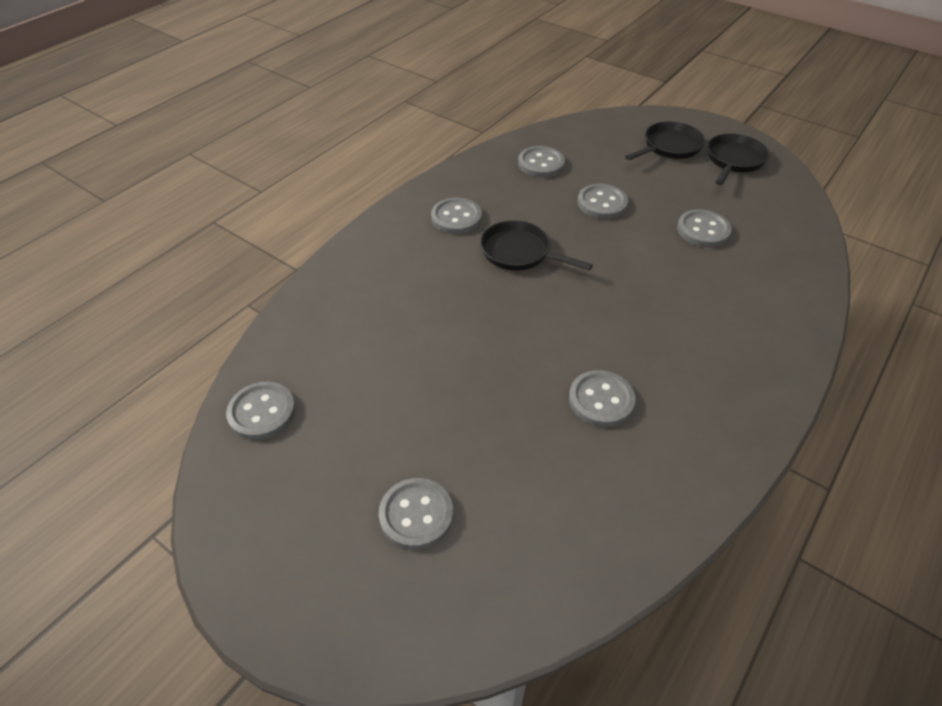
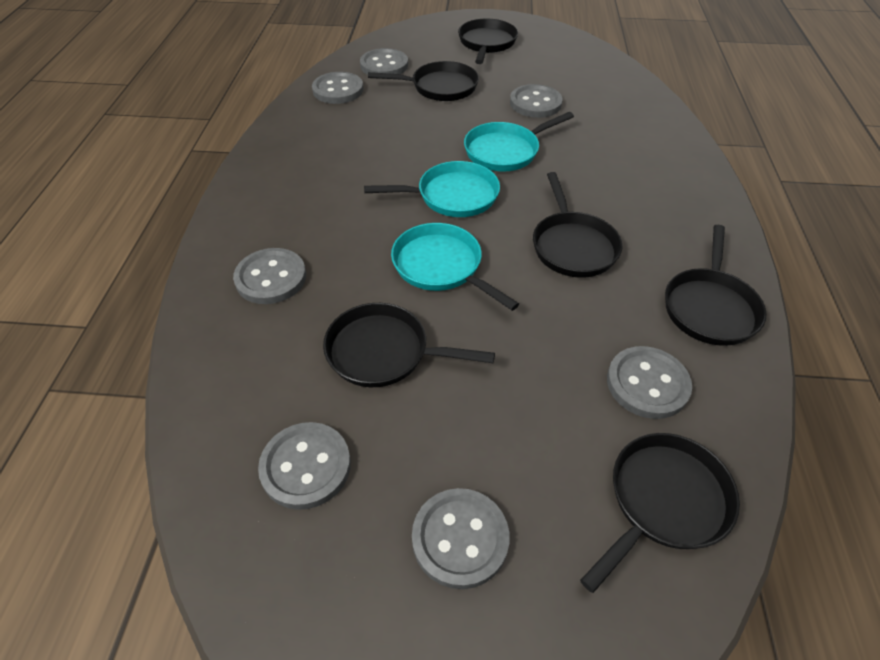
black pan: 3 -> 6
turquoise pan: 0 -> 3

